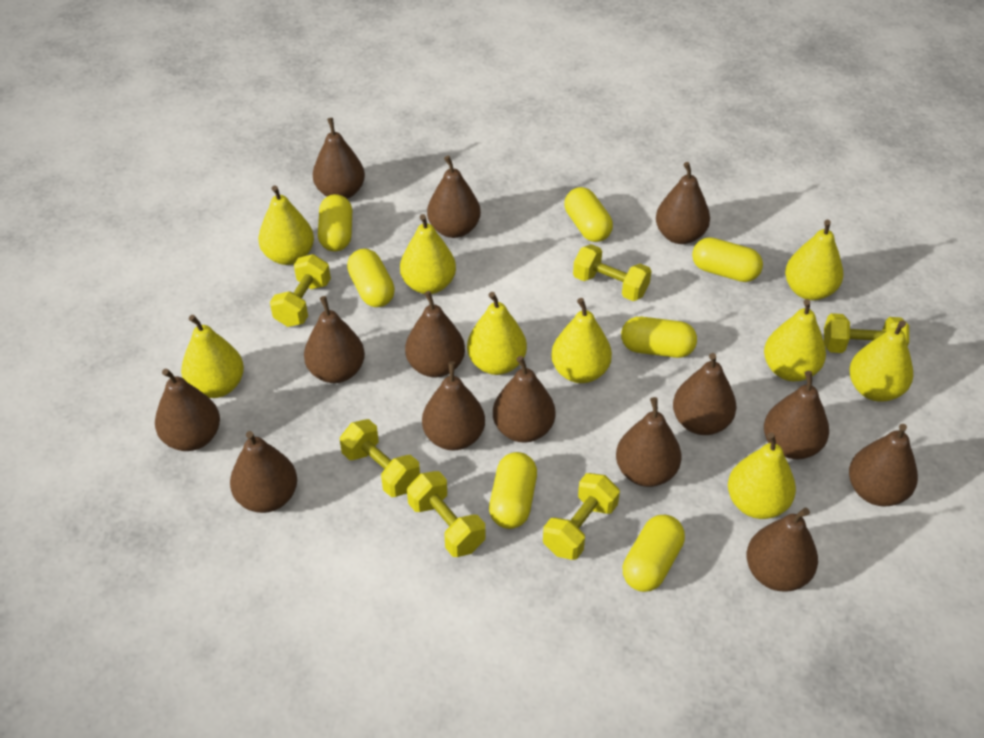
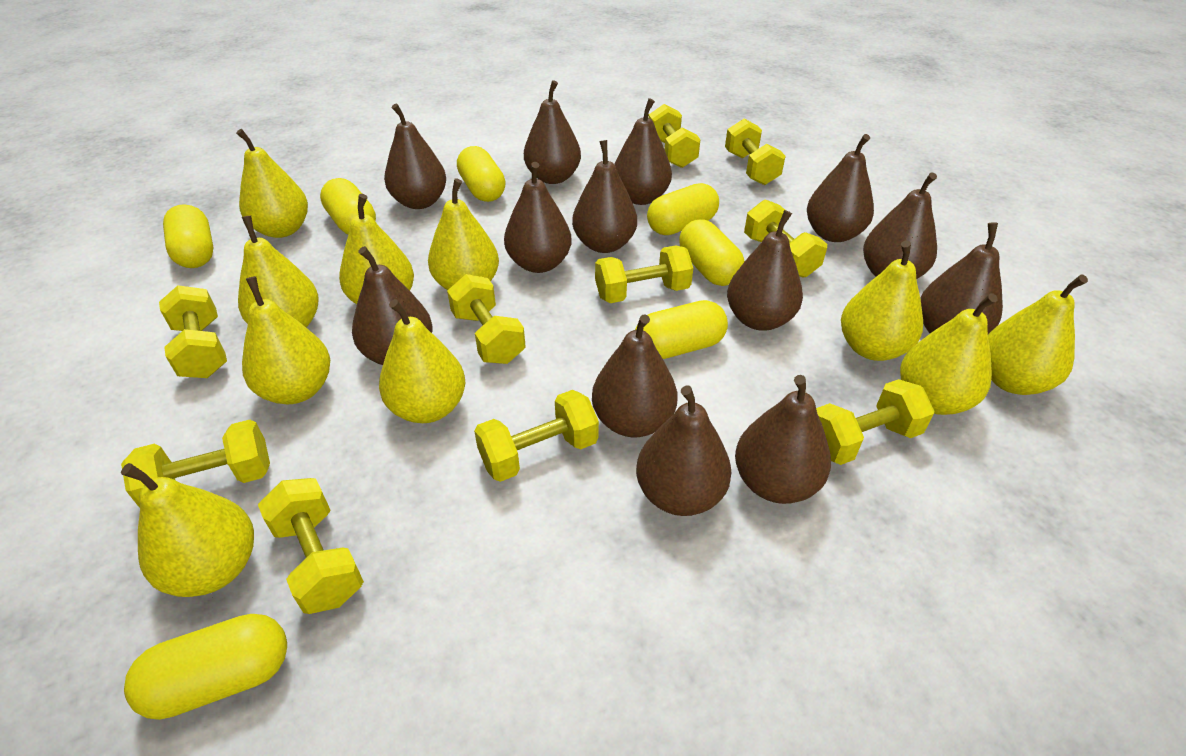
brown pear: 14 -> 13
yellow dumbbell: 6 -> 10
yellow pear: 9 -> 10

